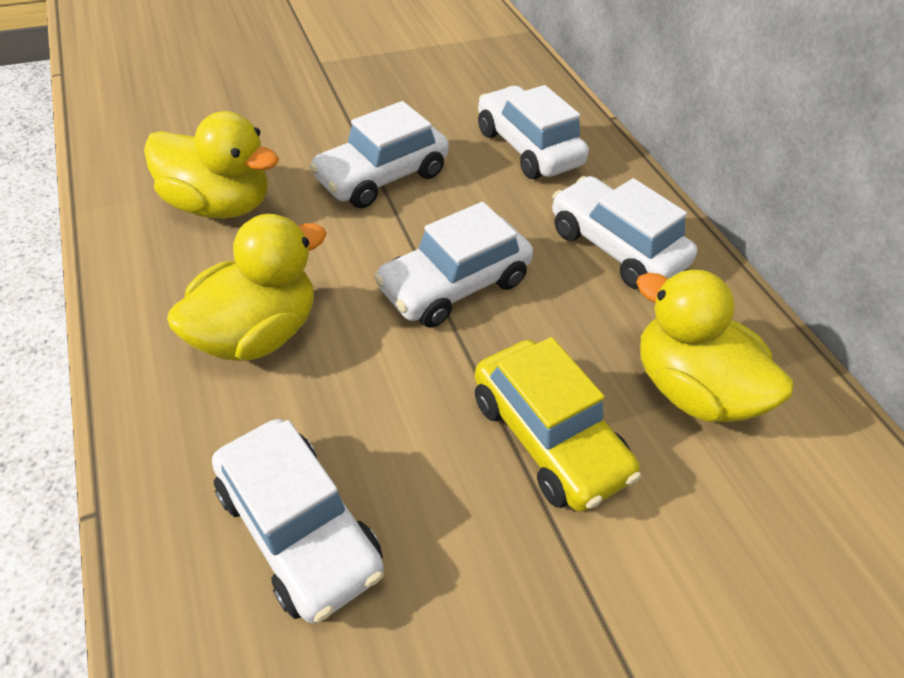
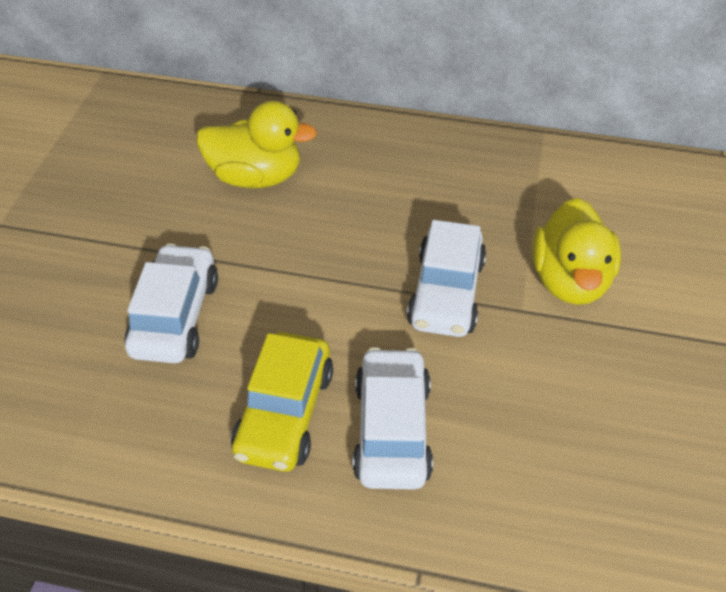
white car: 5 -> 3
yellow duck: 3 -> 2

